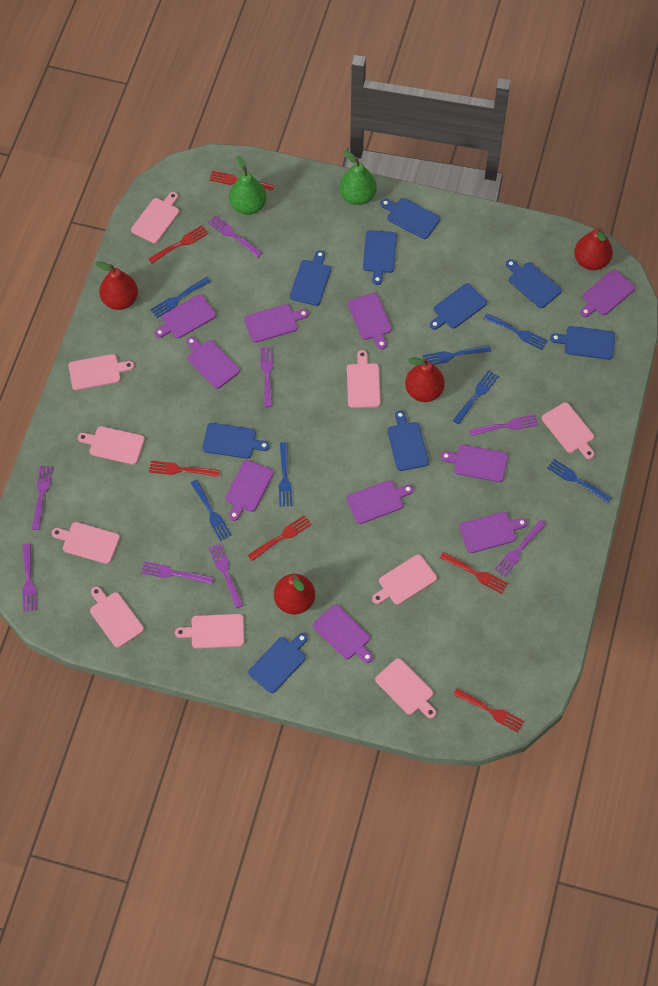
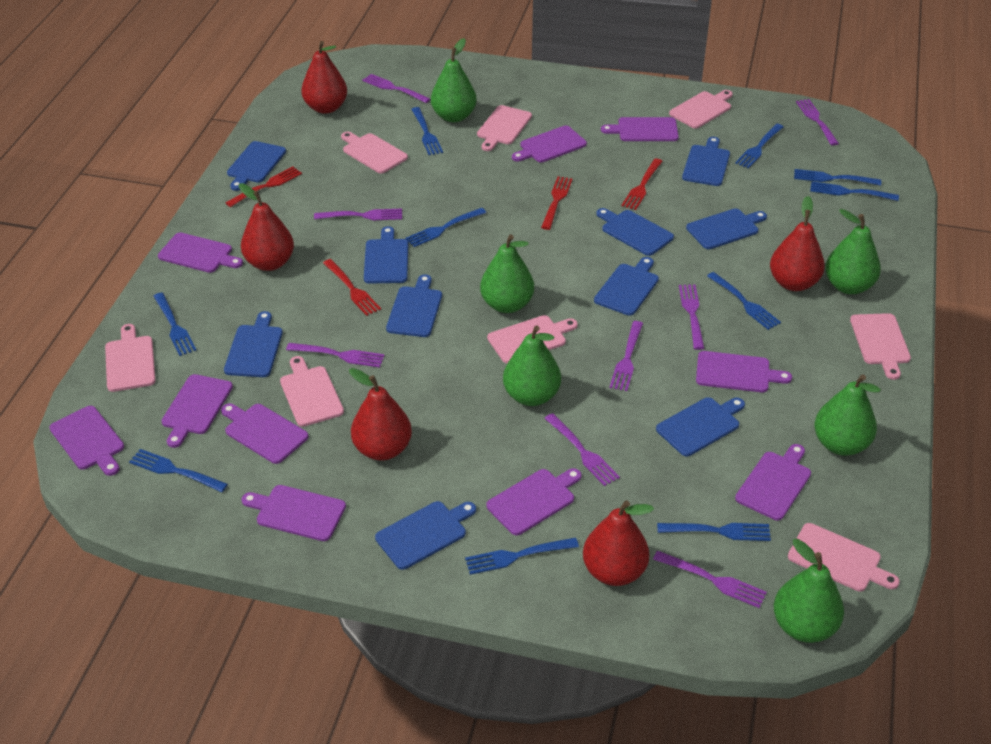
blue cutting board: 9 -> 10
blue fork: 7 -> 10
green pear: 2 -> 6
pink cutting board: 10 -> 8
red fork: 6 -> 4
red pear: 4 -> 5

